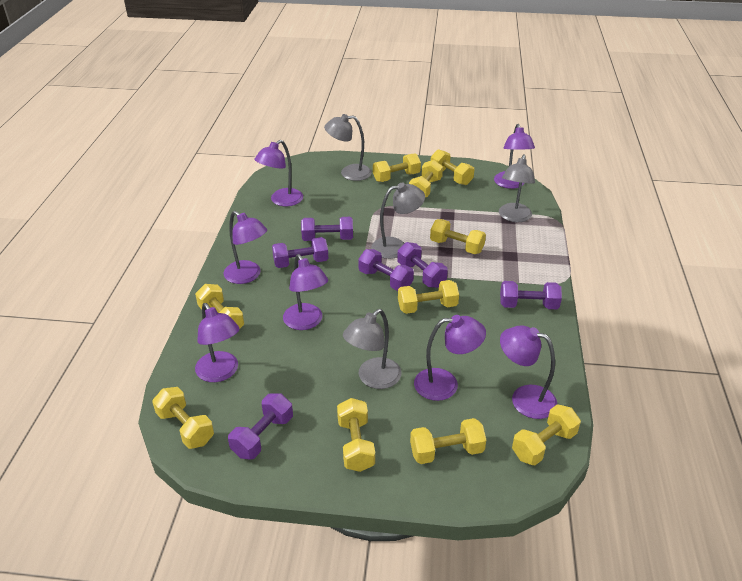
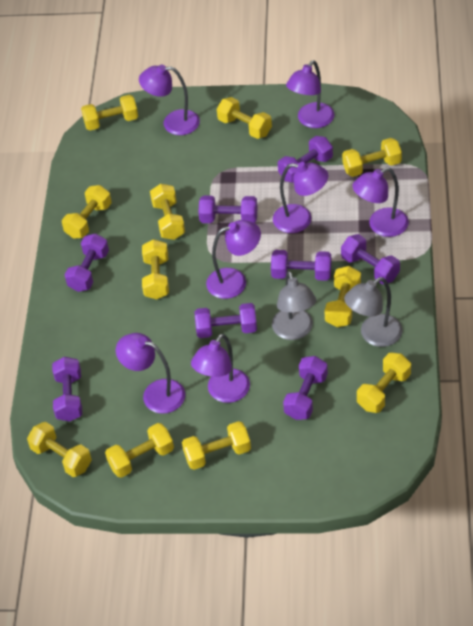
grey lamp: 4 -> 2
purple dumbbell: 6 -> 8
yellow dumbbell: 10 -> 11

